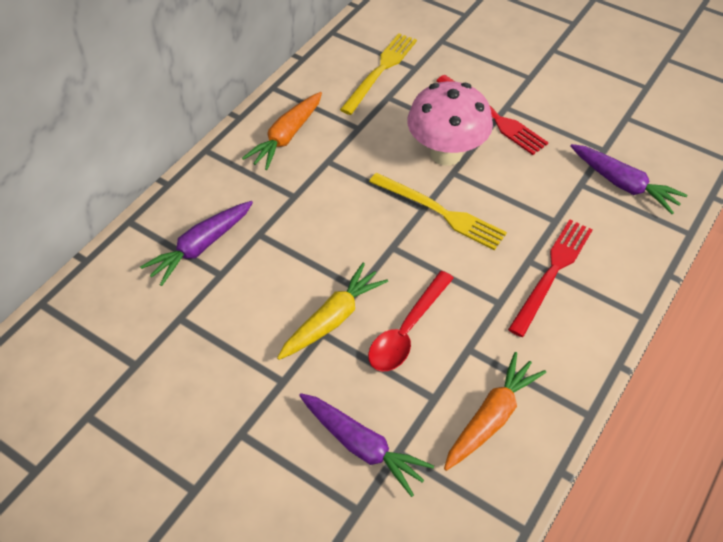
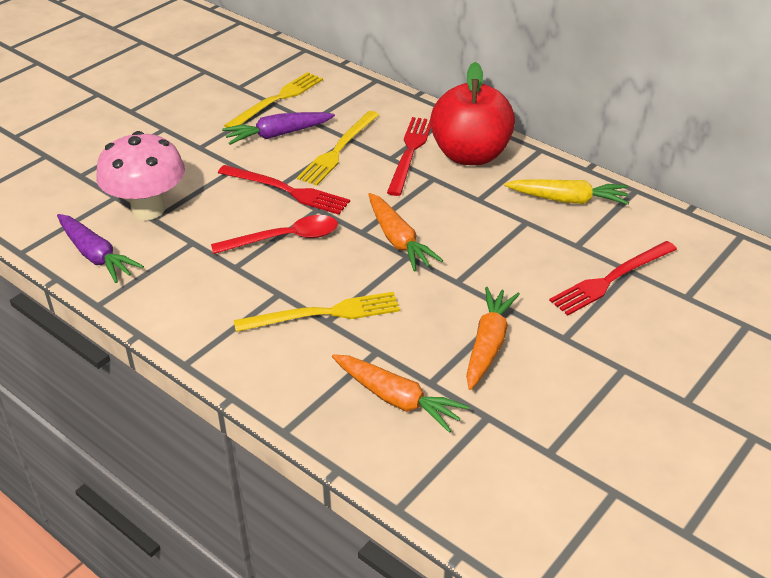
orange carrot: 2 -> 3
purple carrot: 3 -> 2
red apple: 0 -> 1
red fork: 2 -> 3
yellow fork: 2 -> 3

